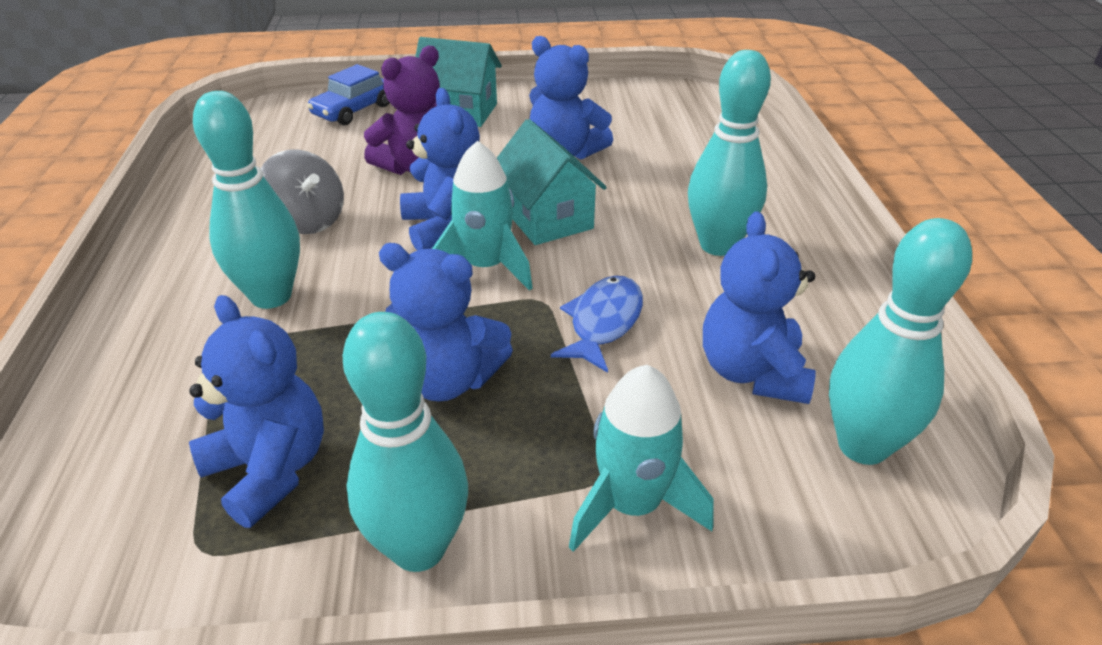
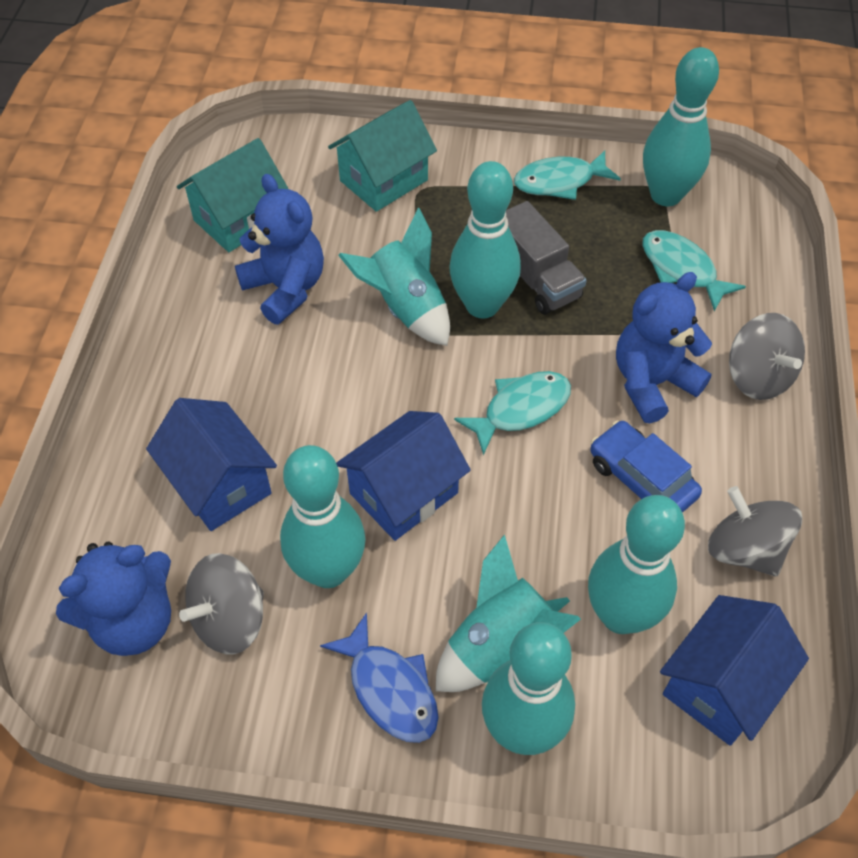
blue house: 0 -> 3
blue teddy bear: 5 -> 3
grey spinning top: 1 -> 3
grey truck: 0 -> 1
purple teddy bear: 1 -> 0
turquoise bowling pin: 4 -> 5
turquoise fish: 0 -> 3

